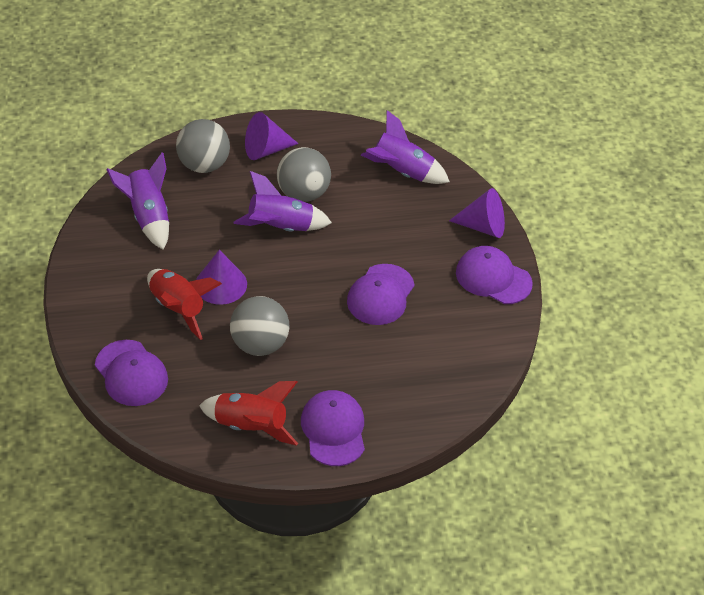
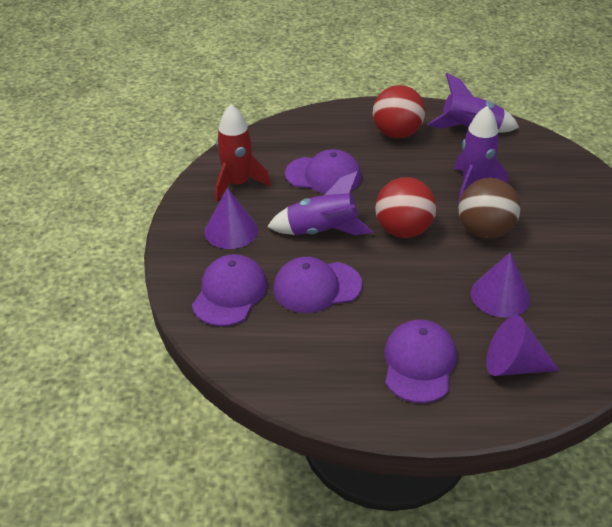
brown ball: 0 -> 1
grey ball: 3 -> 0
red ball: 0 -> 2
red rocket: 2 -> 1

